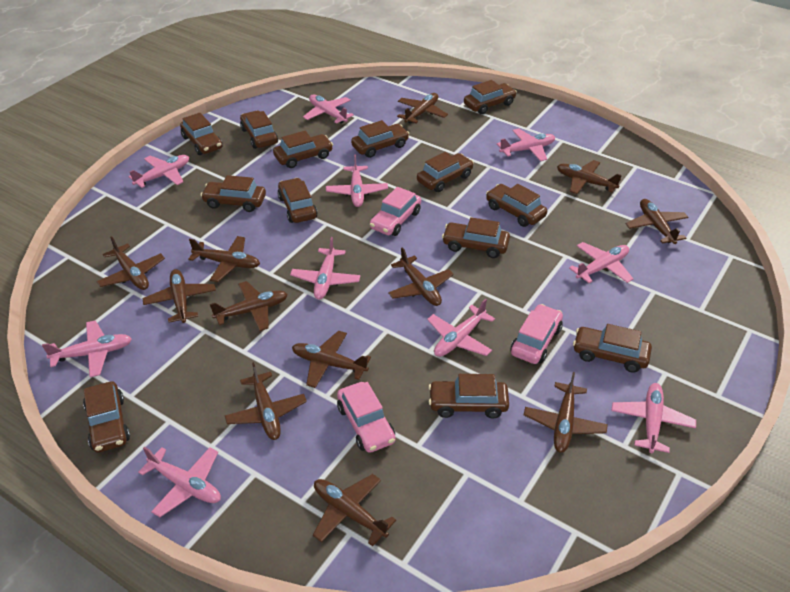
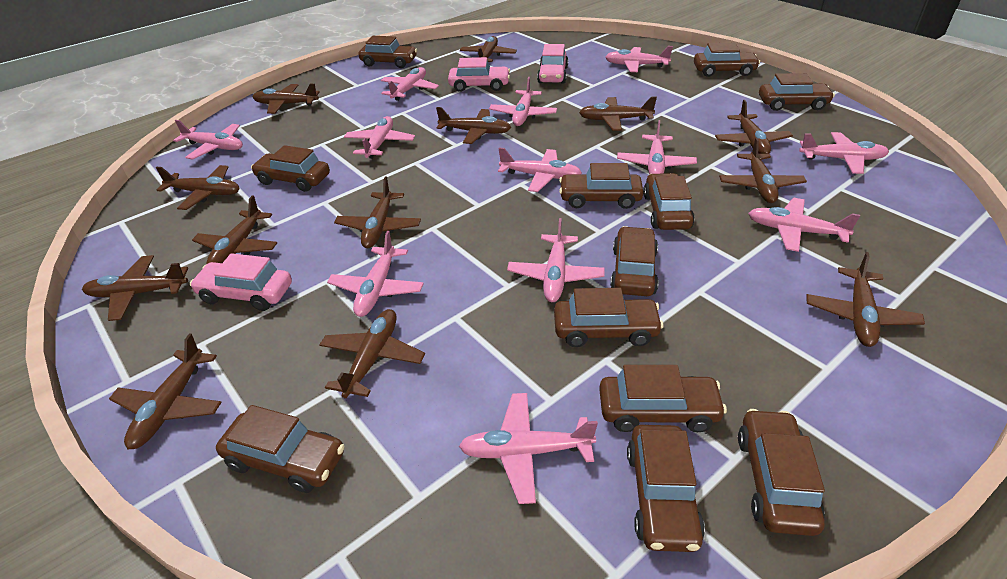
brown car: 13 -> 12
brown plane: 12 -> 13
pink plane: 10 -> 12

